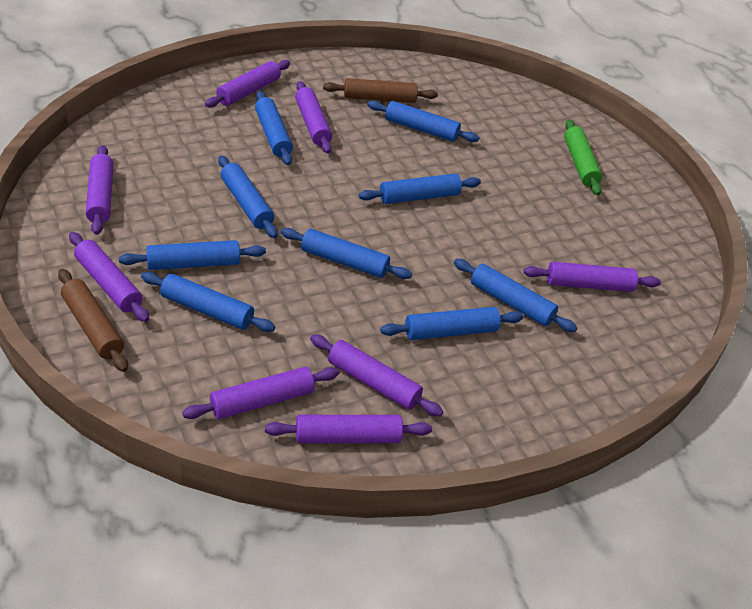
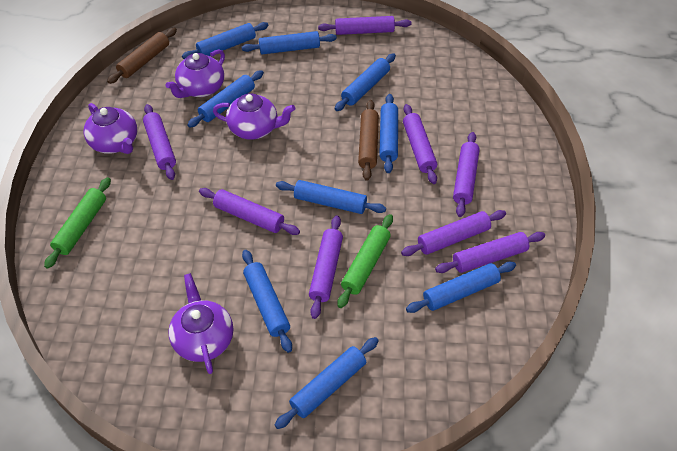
green rolling pin: 1 -> 2
purple teapot: 0 -> 4

